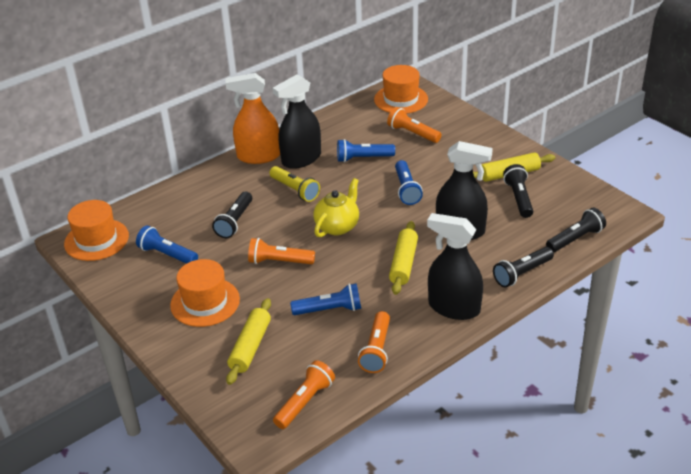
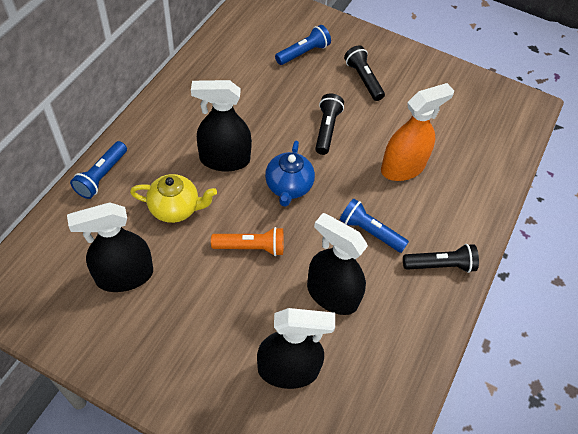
black flashlight: 4 -> 3
black spray bottle: 3 -> 4
blue flashlight: 4 -> 3
blue teapot: 0 -> 1
orange flashlight: 4 -> 1
orange hat: 3 -> 0
yellow flashlight: 1 -> 0
yellow rolling pin: 3 -> 0

